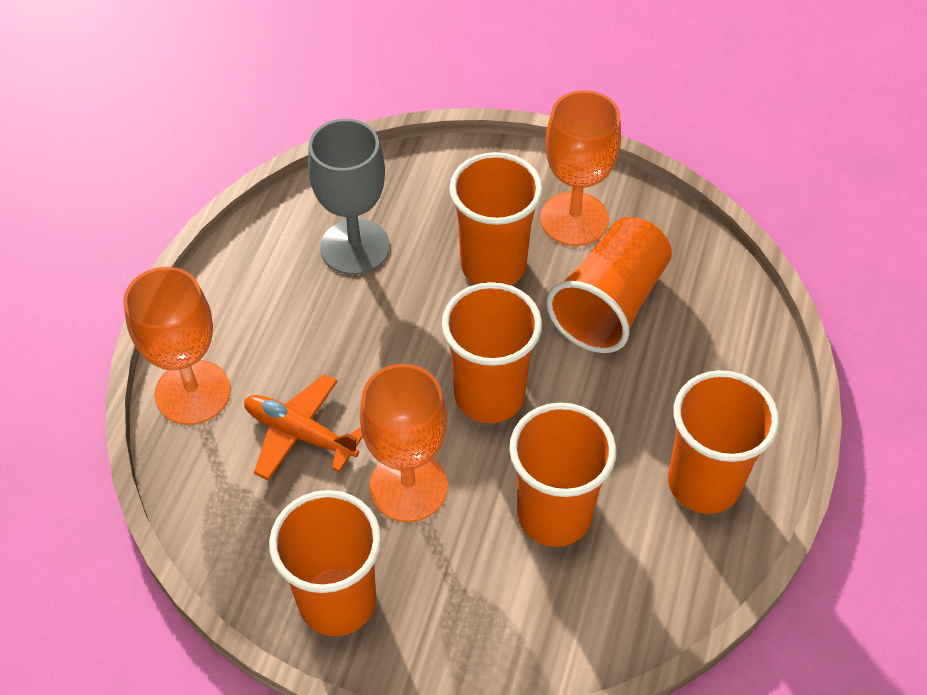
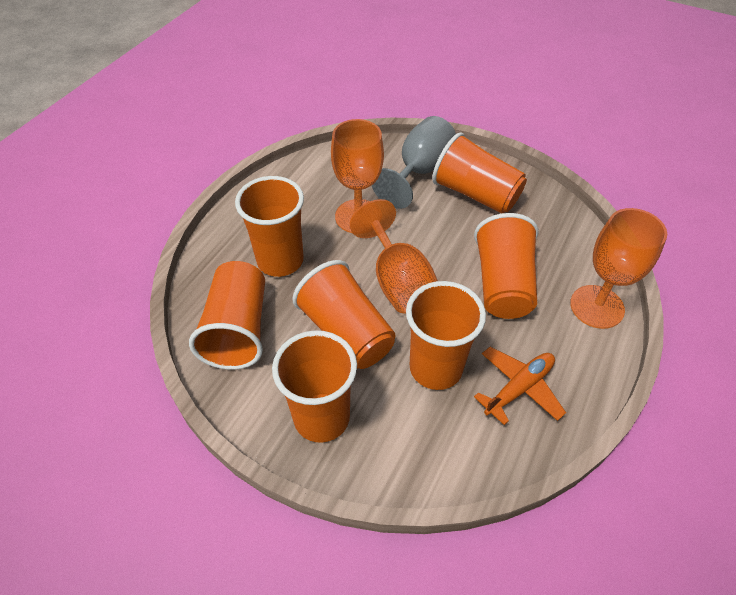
orange cup: 6 -> 7

